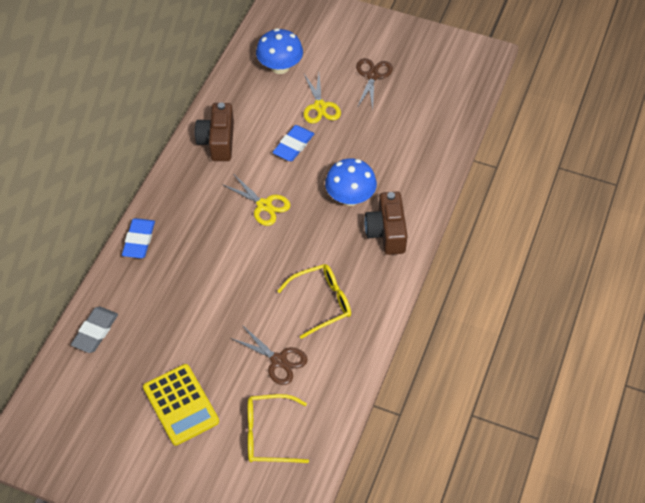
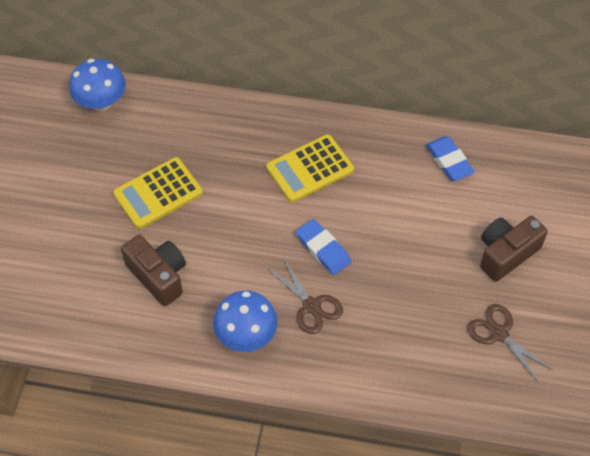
grey eraser: 1 -> 0
yellow calculator: 1 -> 2
yellow glasses: 2 -> 0
yellow scissors: 2 -> 0

